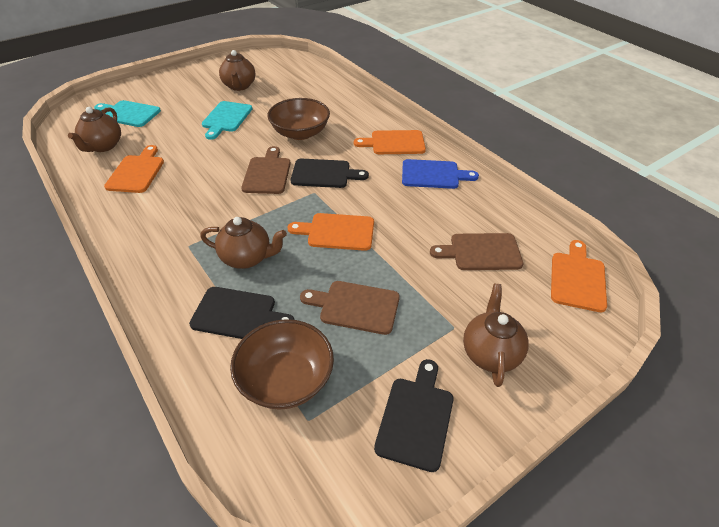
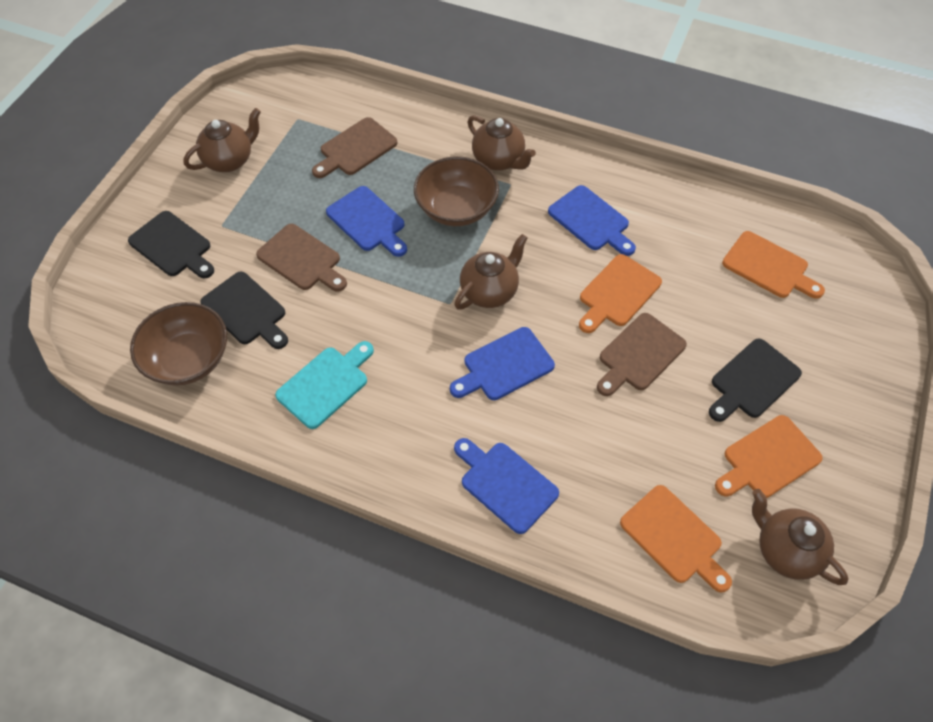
blue cutting board: 1 -> 4
turquoise cutting board: 2 -> 1

